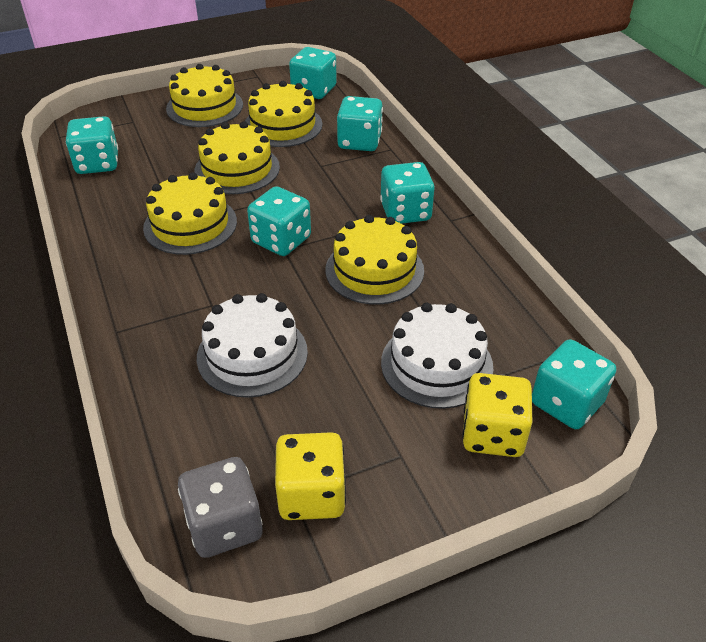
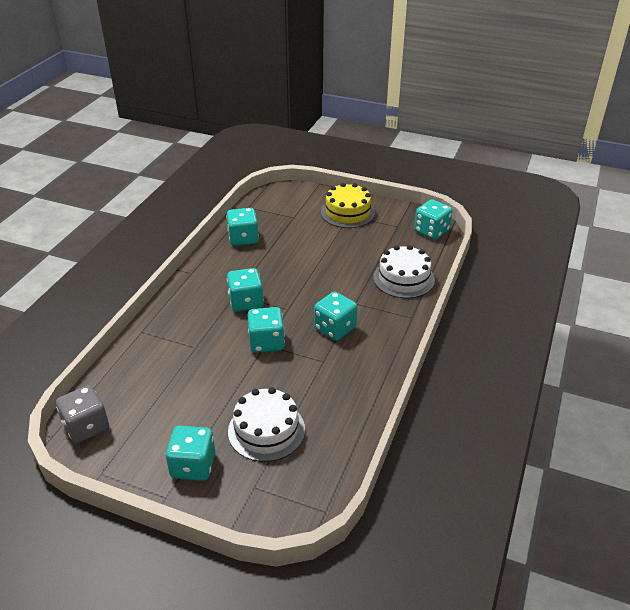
yellow cake: 5 -> 1
yellow dice: 2 -> 0

